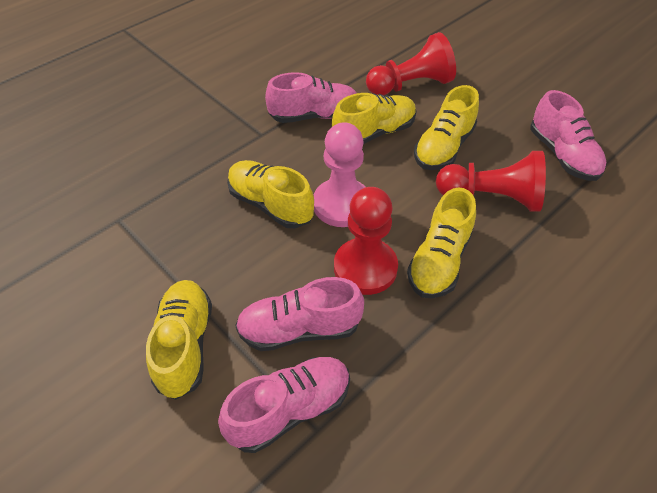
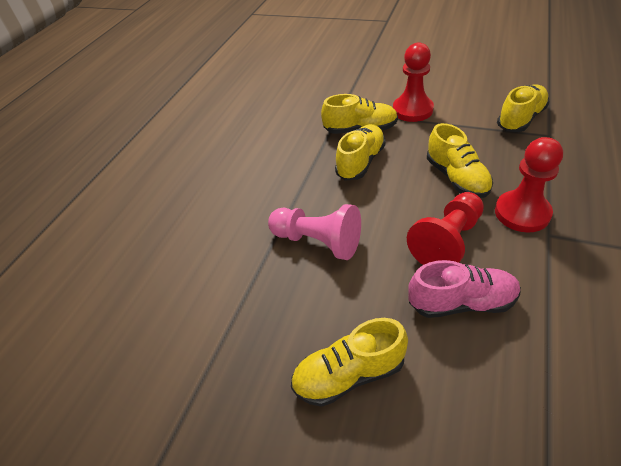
pink shoe: 4 -> 1

